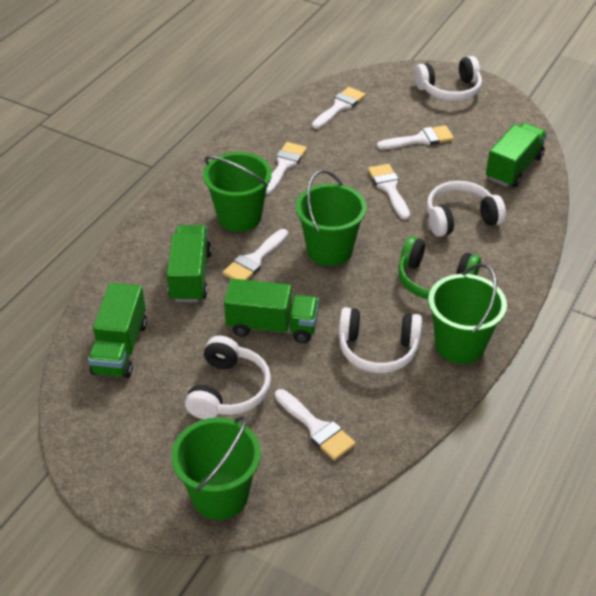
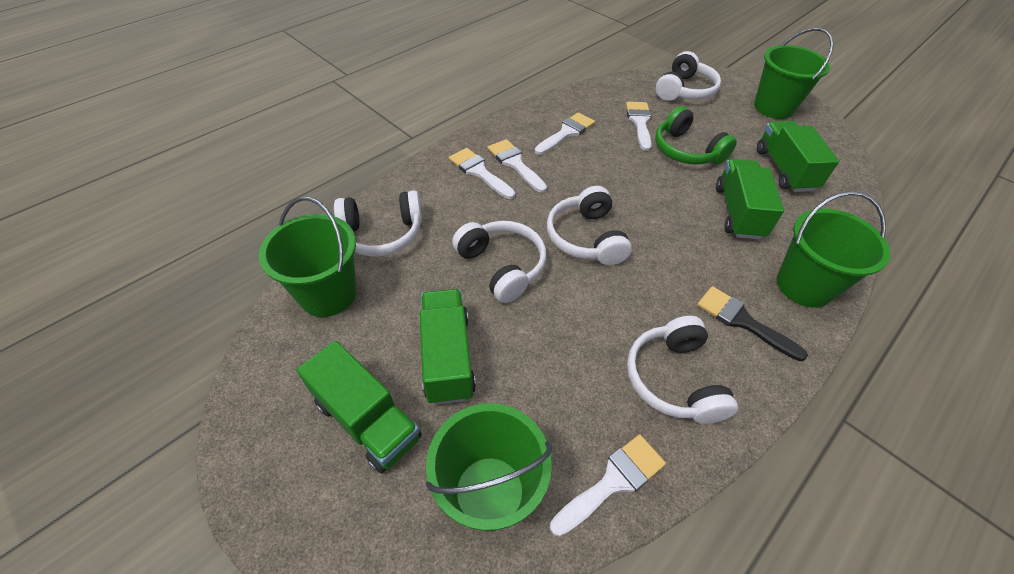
black brush: 0 -> 1
white brush: 6 -> 5
white headphones: 4 -> 5

